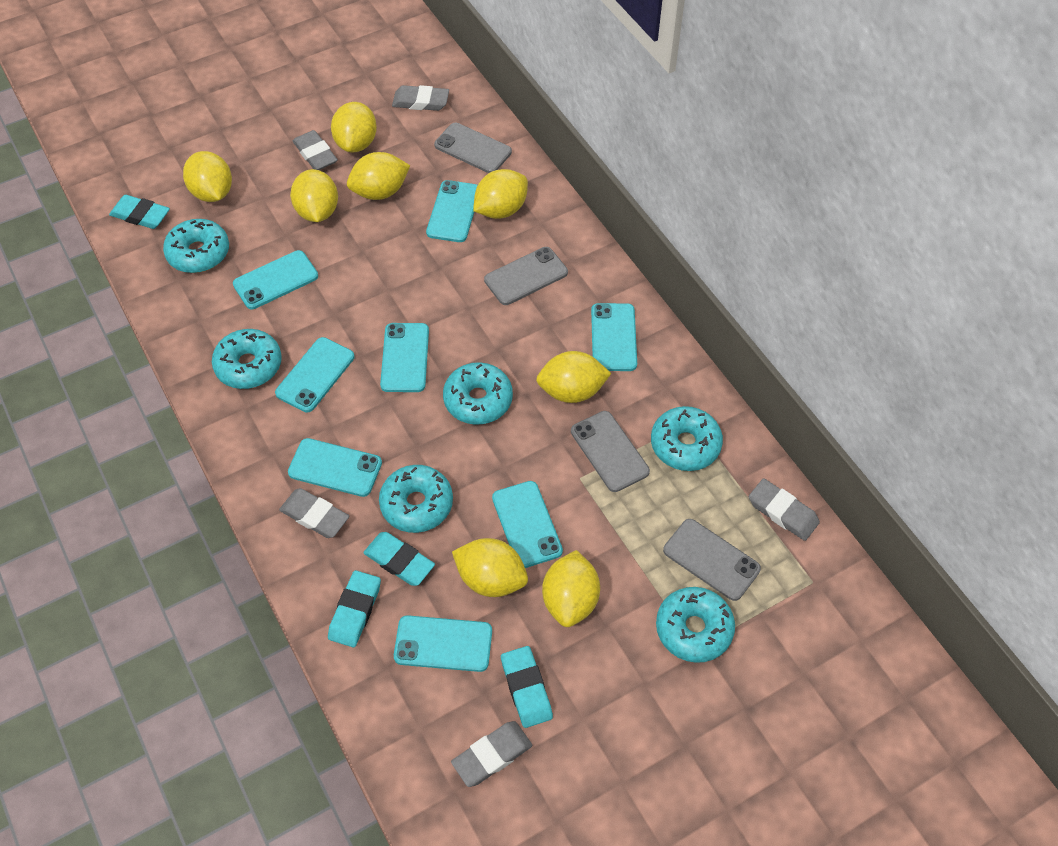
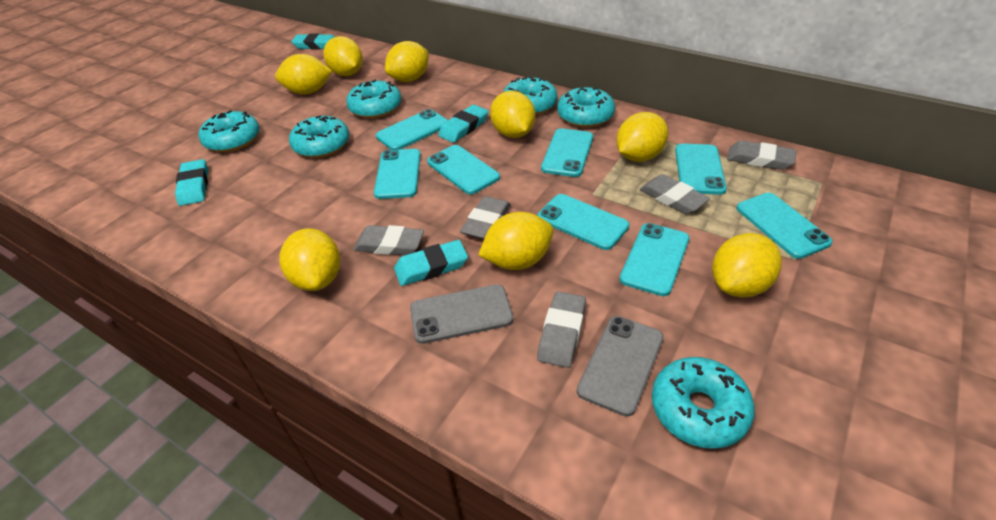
grey phone: 4 -> 2

